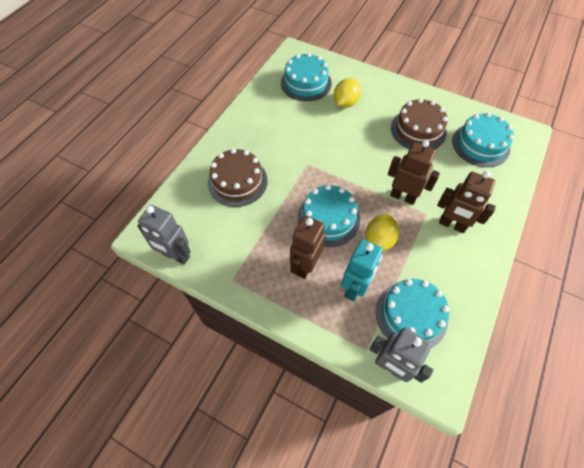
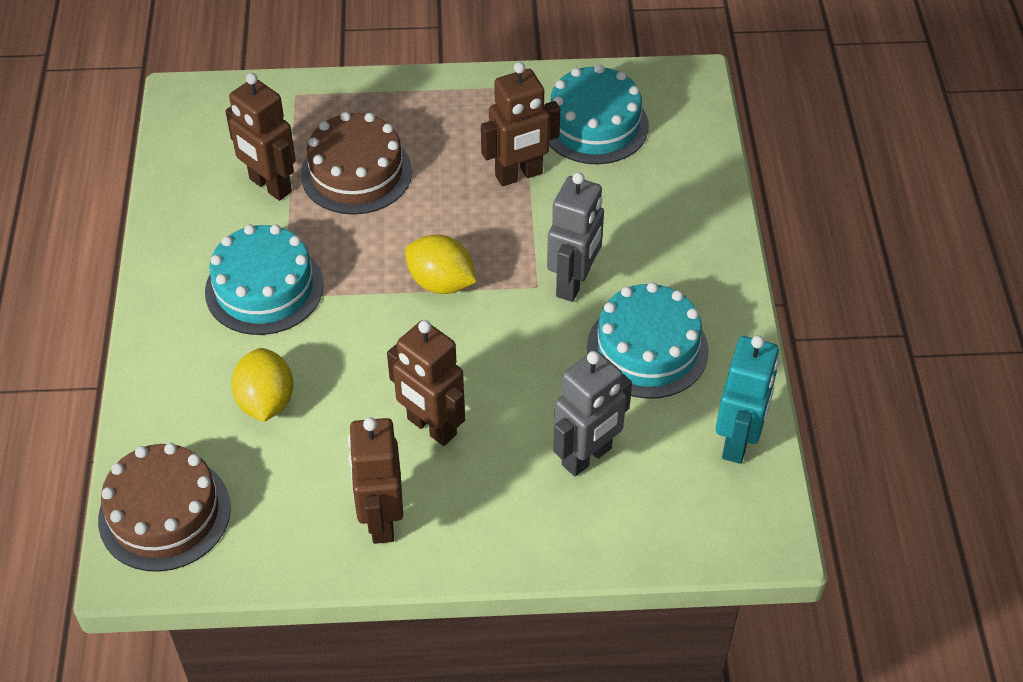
brown robot: 3 -> 4
turquoise cake: 4 -> 3

